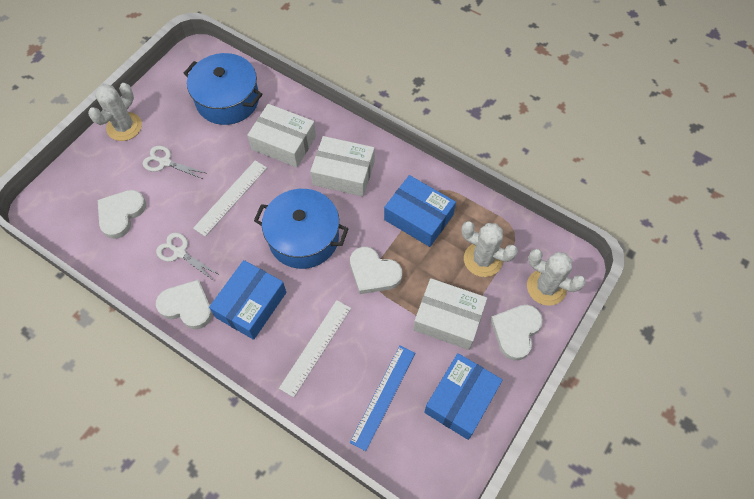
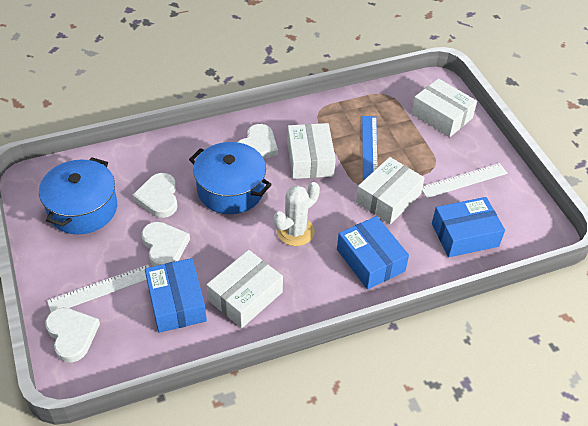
white box: 3 -> 4
white cactus: 3 -> 1
white scissors: 2 -> 0

